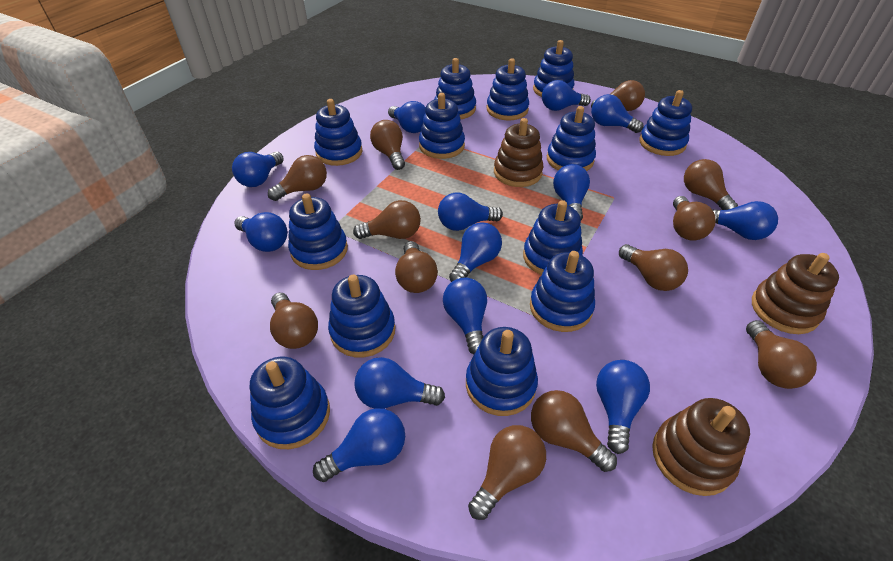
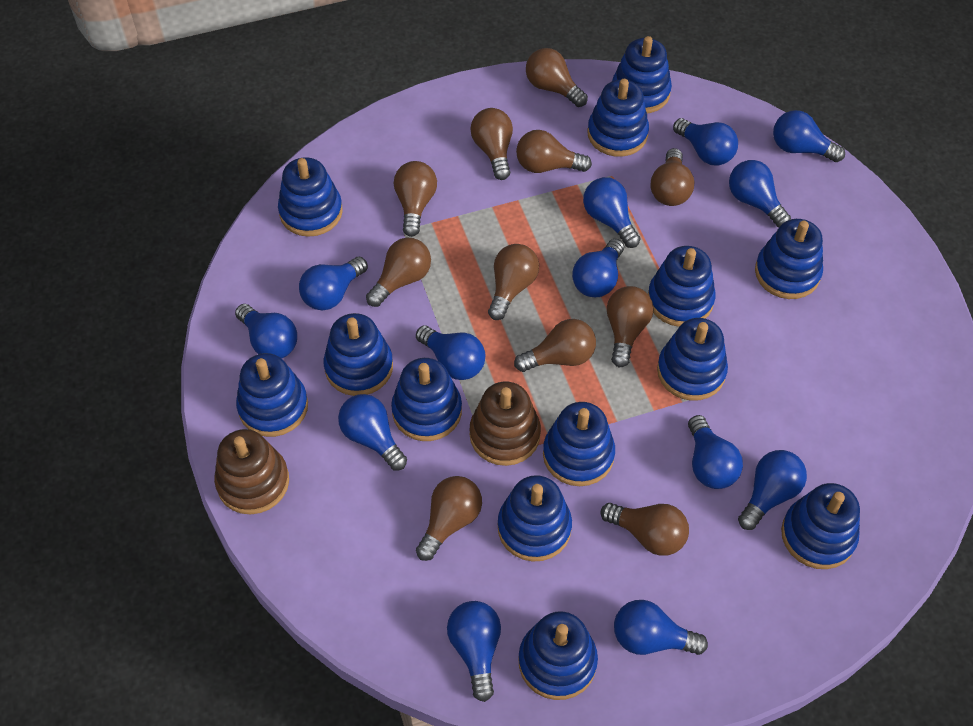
brown light bulb: 12 -> 11
brown stacking toy: 3 -> 2

